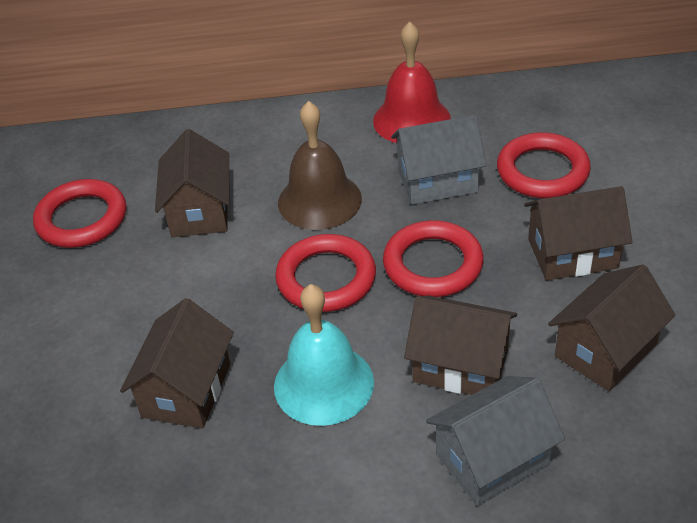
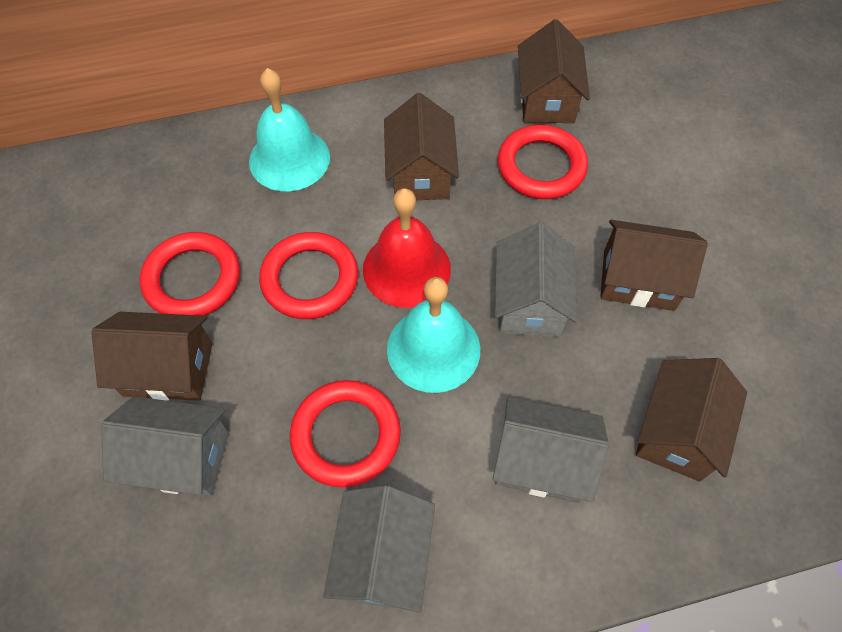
brown bell: 1 -> 0
grey house: 2 -> 4
turquoise bell: 1 -> 2

